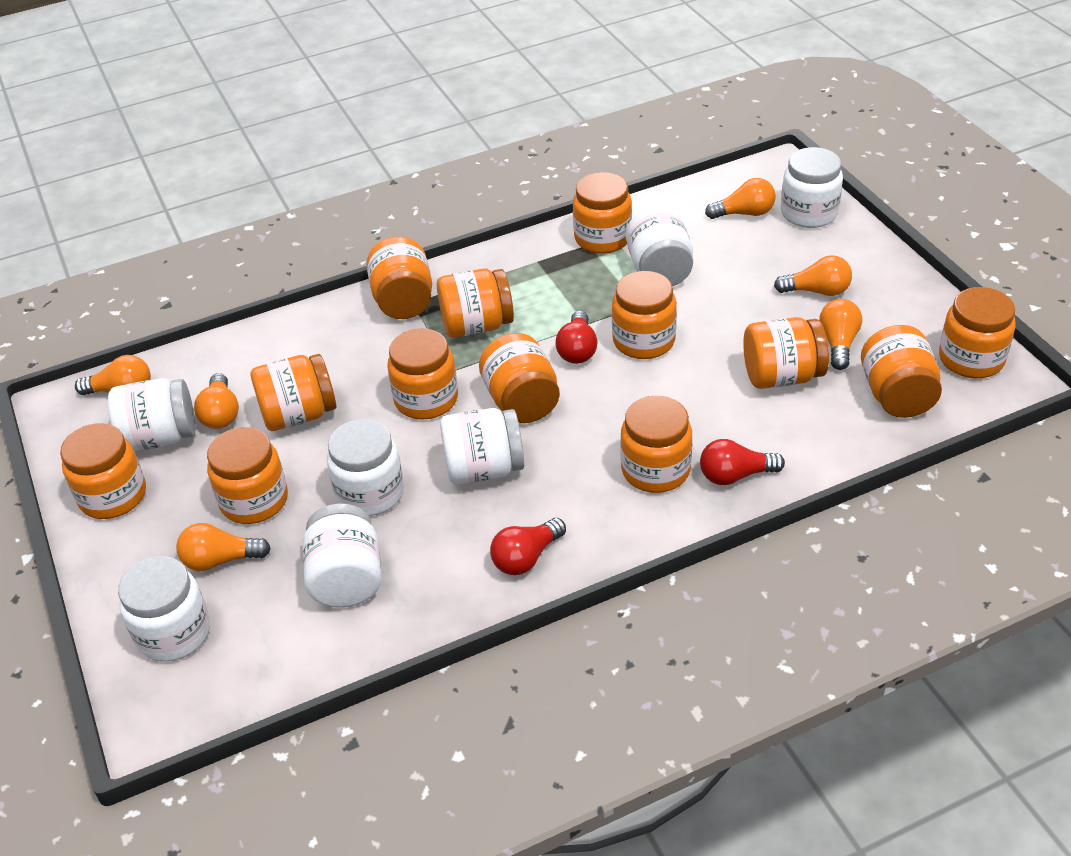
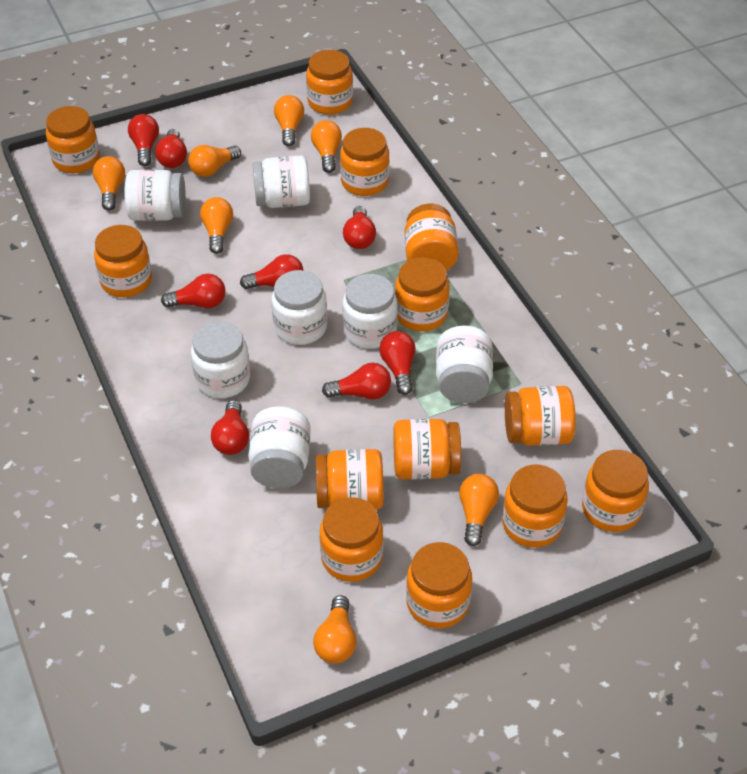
orange light bulb: 6 -> 7
red light bulb: 3 -> 8

